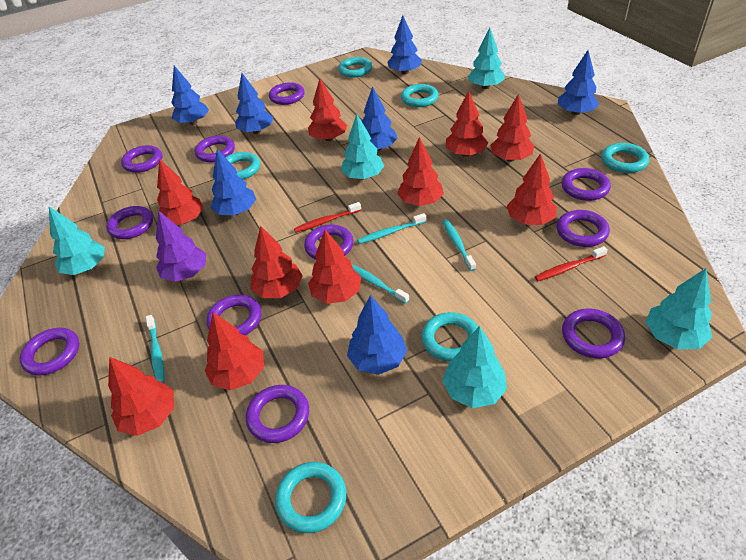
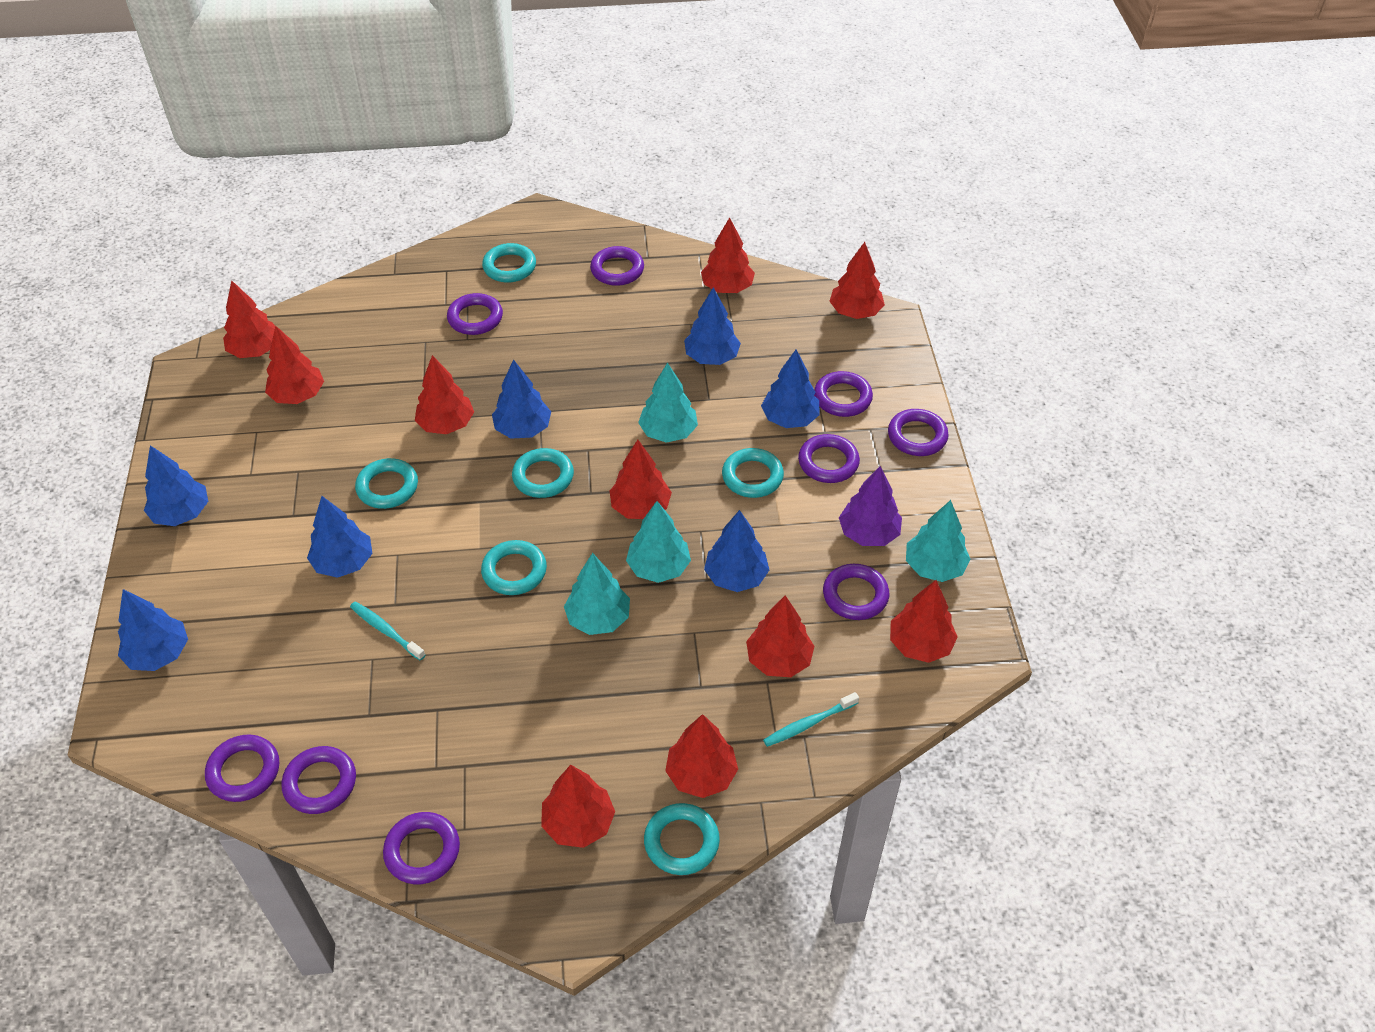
purple ring: 11 -> 9
red toothbrush: 2 -> 0
turquoise toothbrush: 4 -> 2
turquoise tree: 5 -> 4

